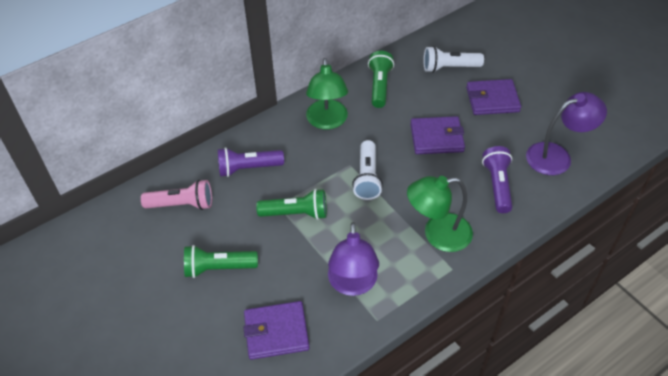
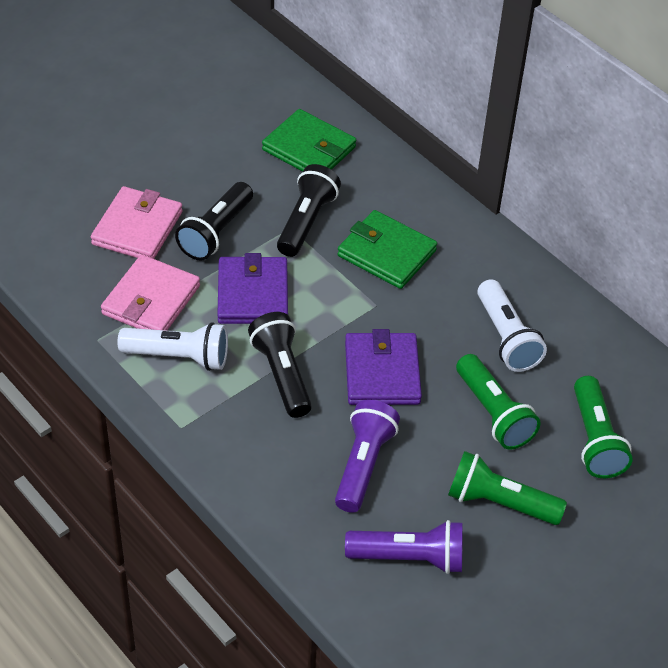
black flashlight: 0 -> 3
green lamp: 2 -> 0
green wallet: 0 -> 2
pink flashlight: 1 -> 0
pink wallet: 0 -> 2
purple lamp: 2 -> 0
purple wallet: 3 -> 2

